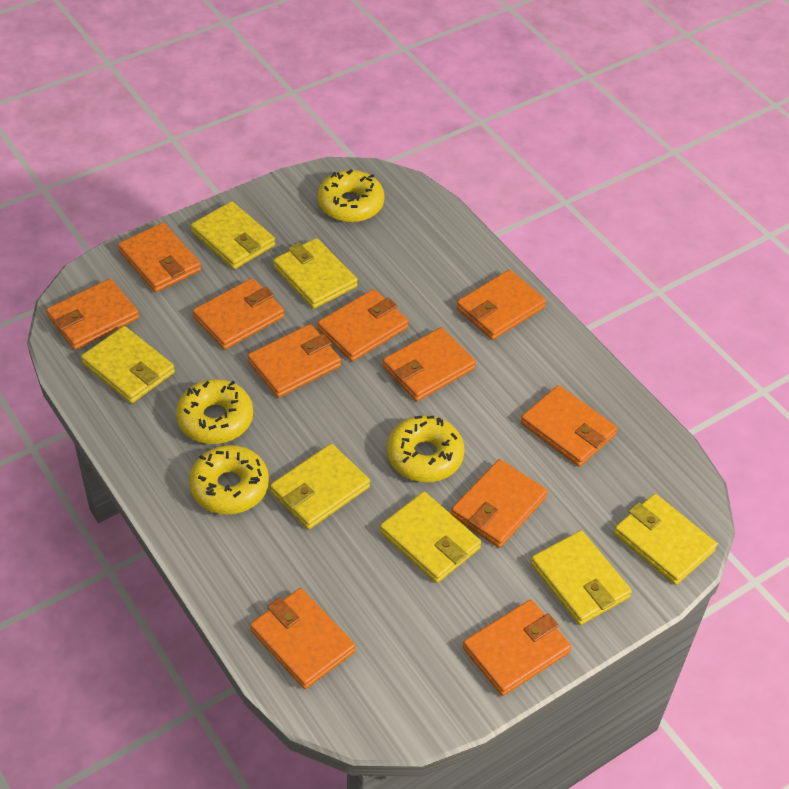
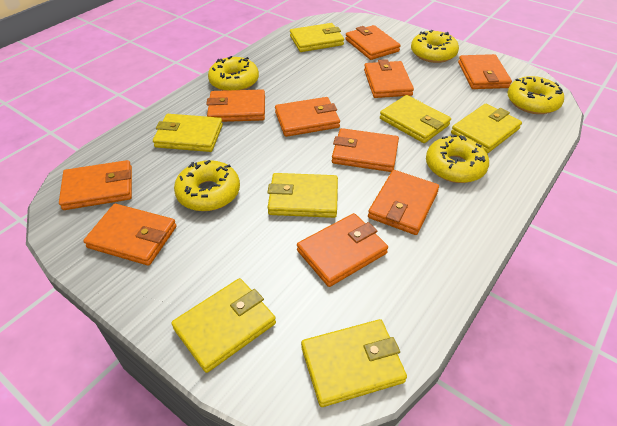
orange wallet: 11 -> 10
yellow donut: 4 -> 5

